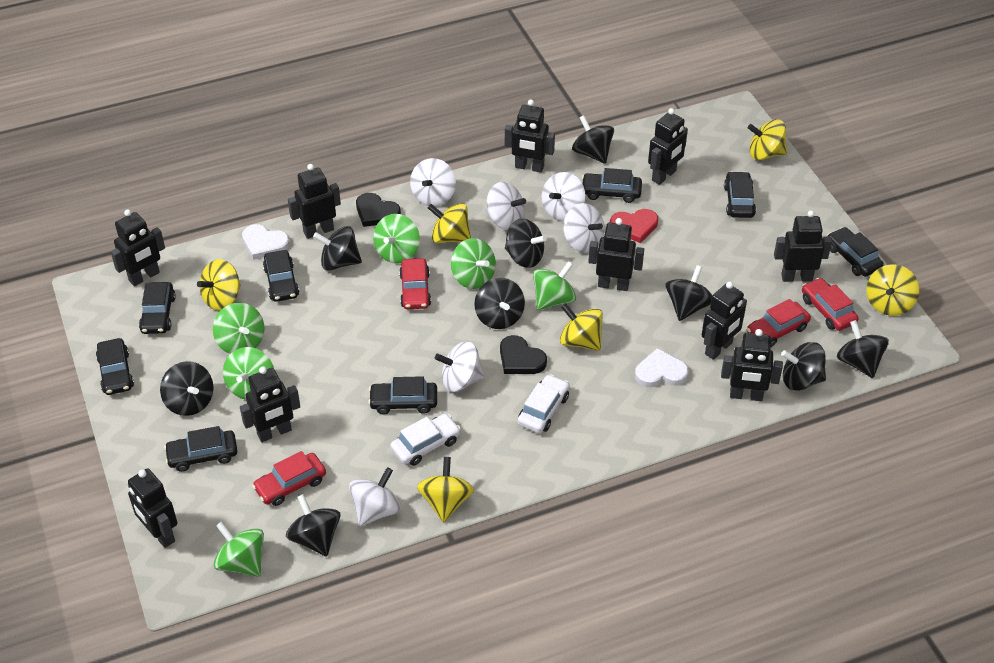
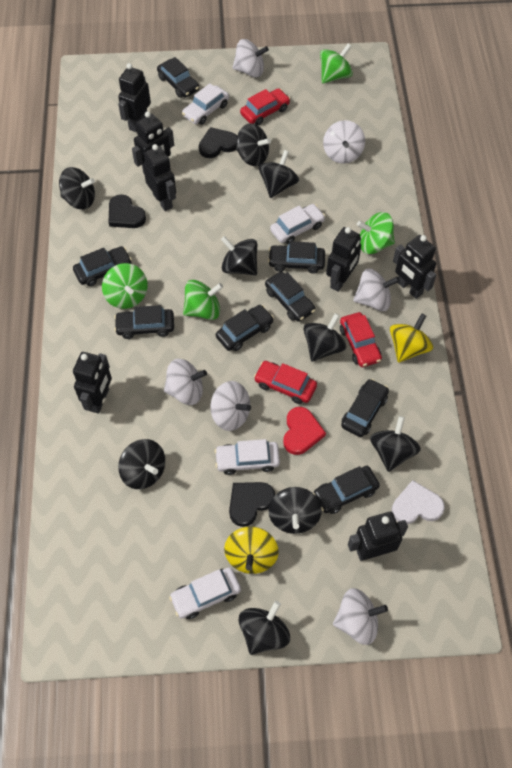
black heart: 2 -> 3
black robot: 10 -> 7
green spinning top: 6 -> 4
red car: 4 -> 3
white car: 2 -> 4
white heart: 2 -> 1
yellow spinning top: 6 -> 2

